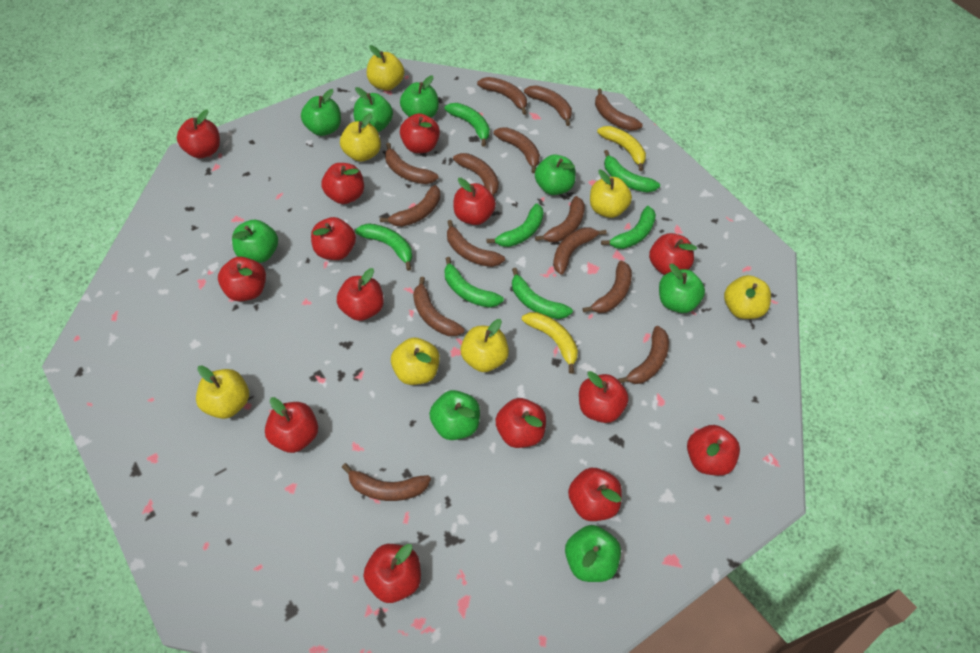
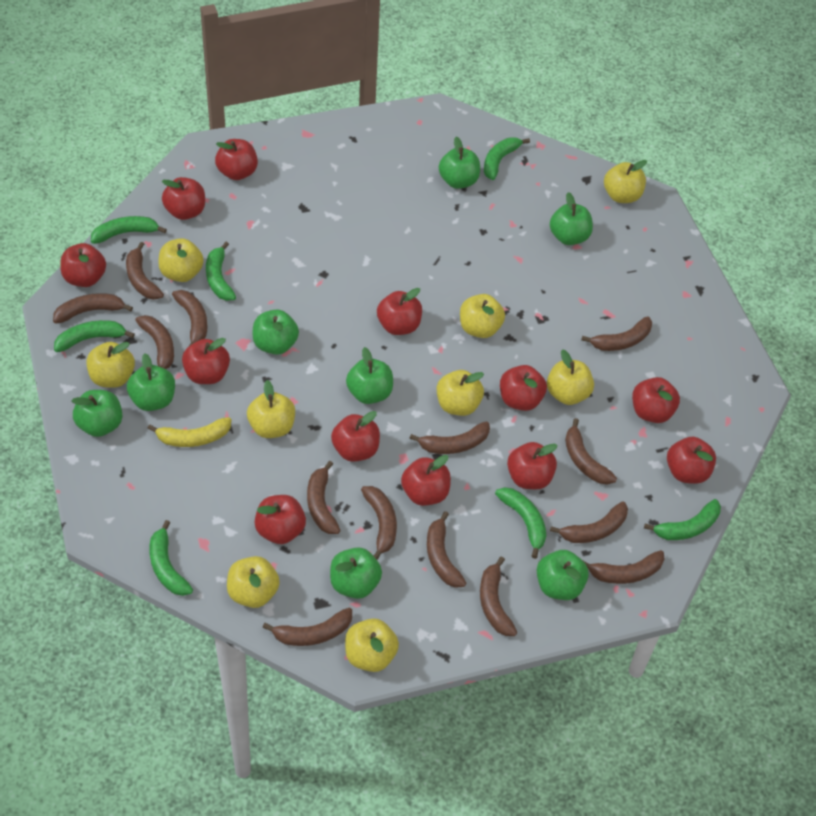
red apple: 14 -> 12
yellow apple: 7 -> 9
yellow banana: 2 -> 1

